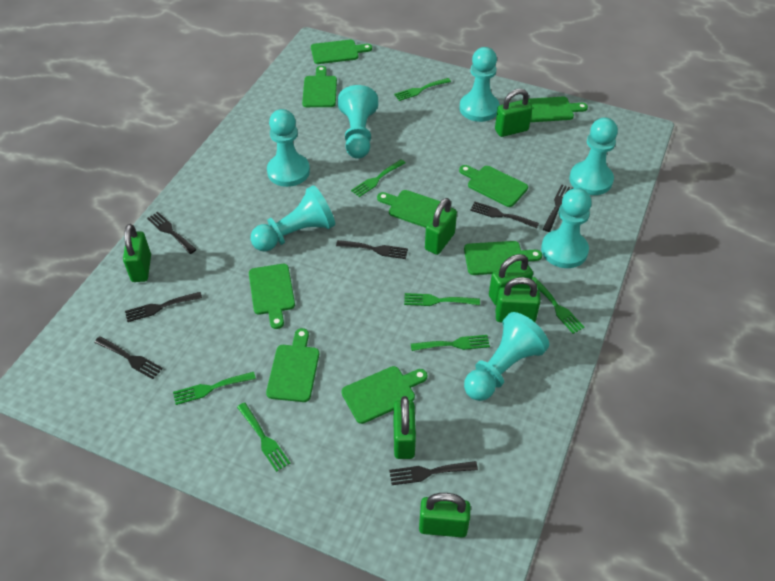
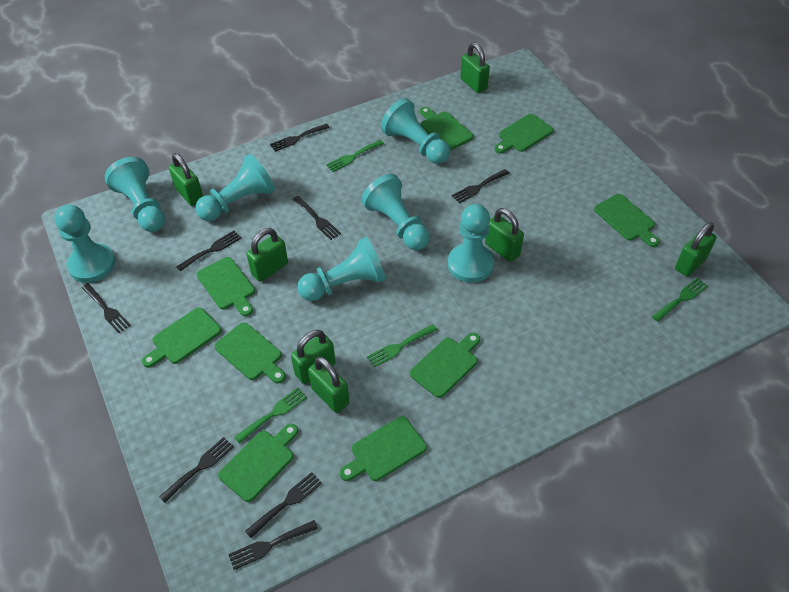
black fork: 7 -> 8
green fork: 7 -> 4

